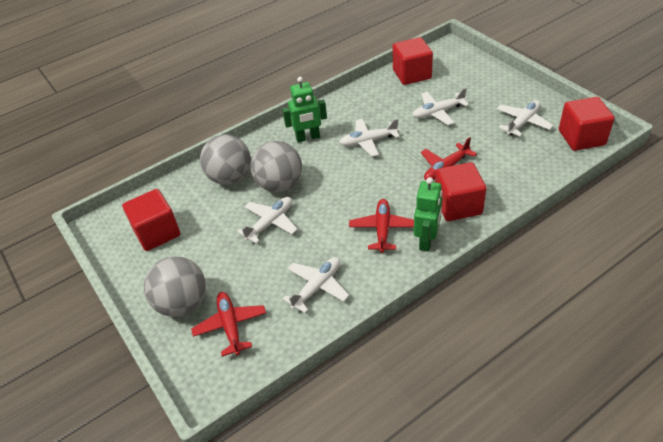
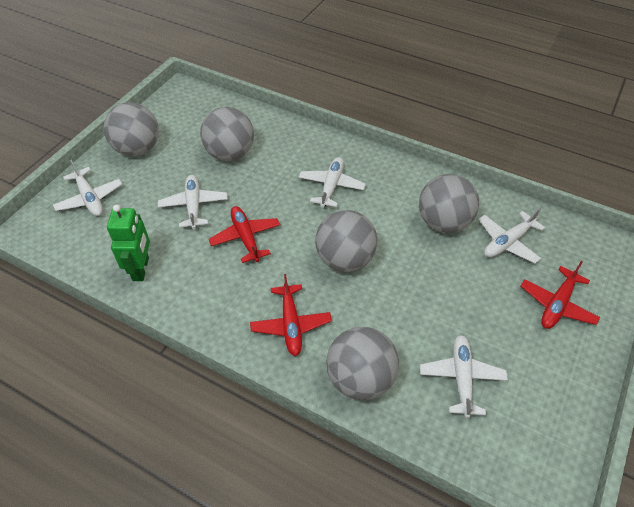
green robot: 2 -> 1
grey ball: 3 -> 5
red cube: 4 -> 0

